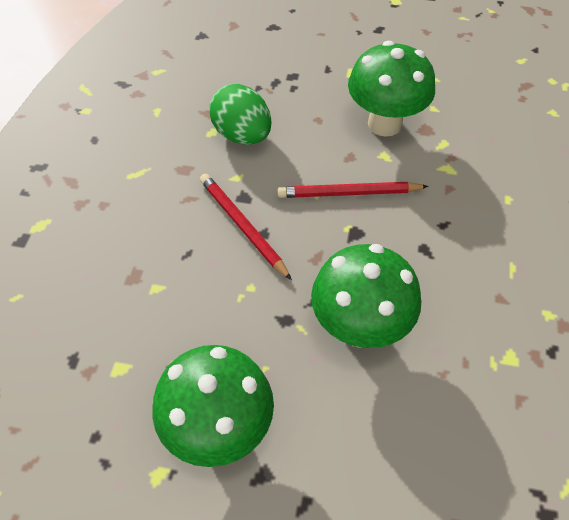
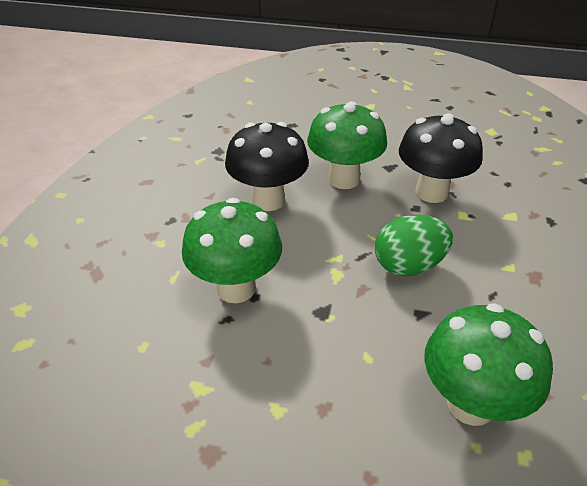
black mushroom: 0 -> 2
red pencil: 2 -> 0

